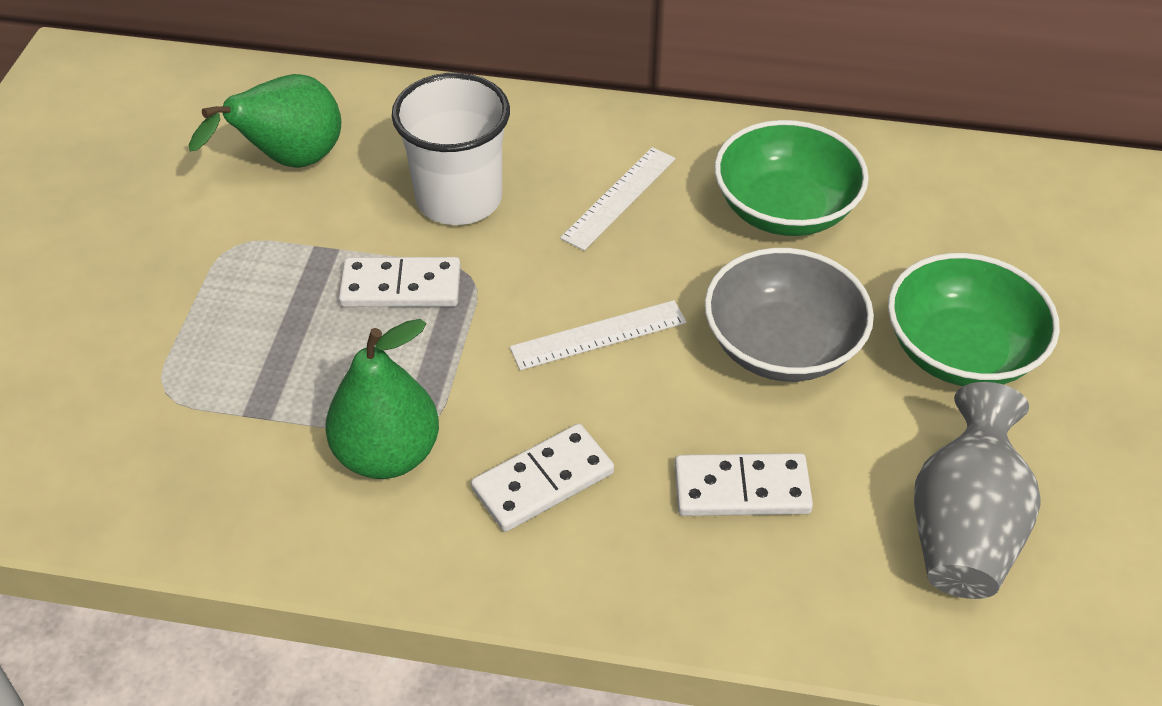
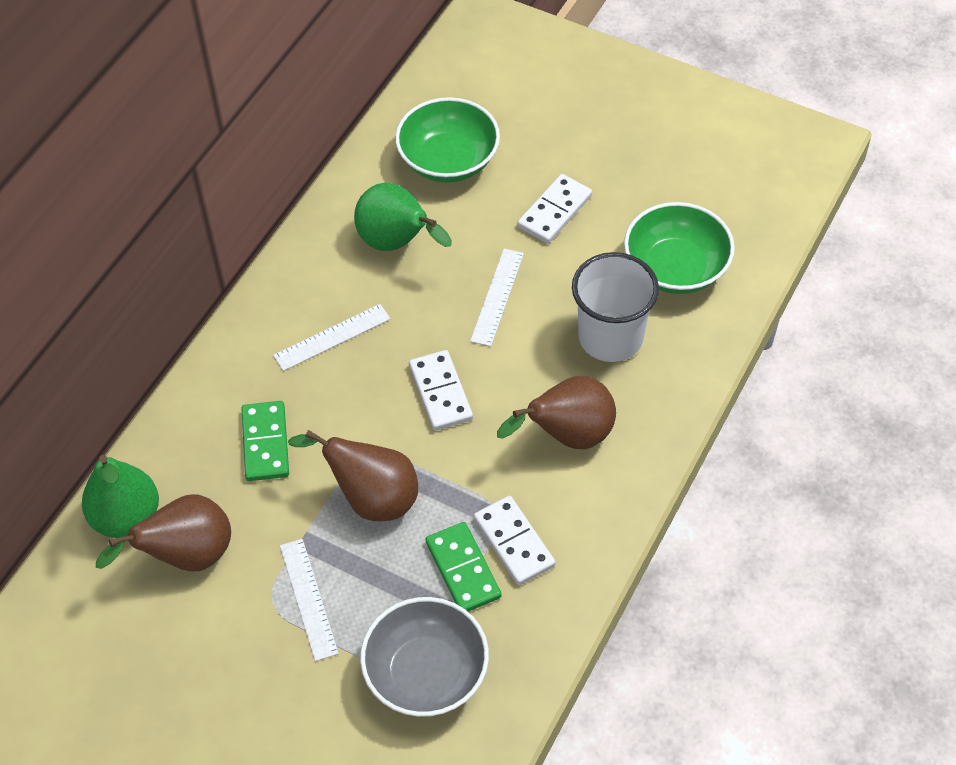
brown pear: 0 -> 3
green domino: 0 -> 2
grey vase: 1 -> 0
white ruler: 2 -> 3

